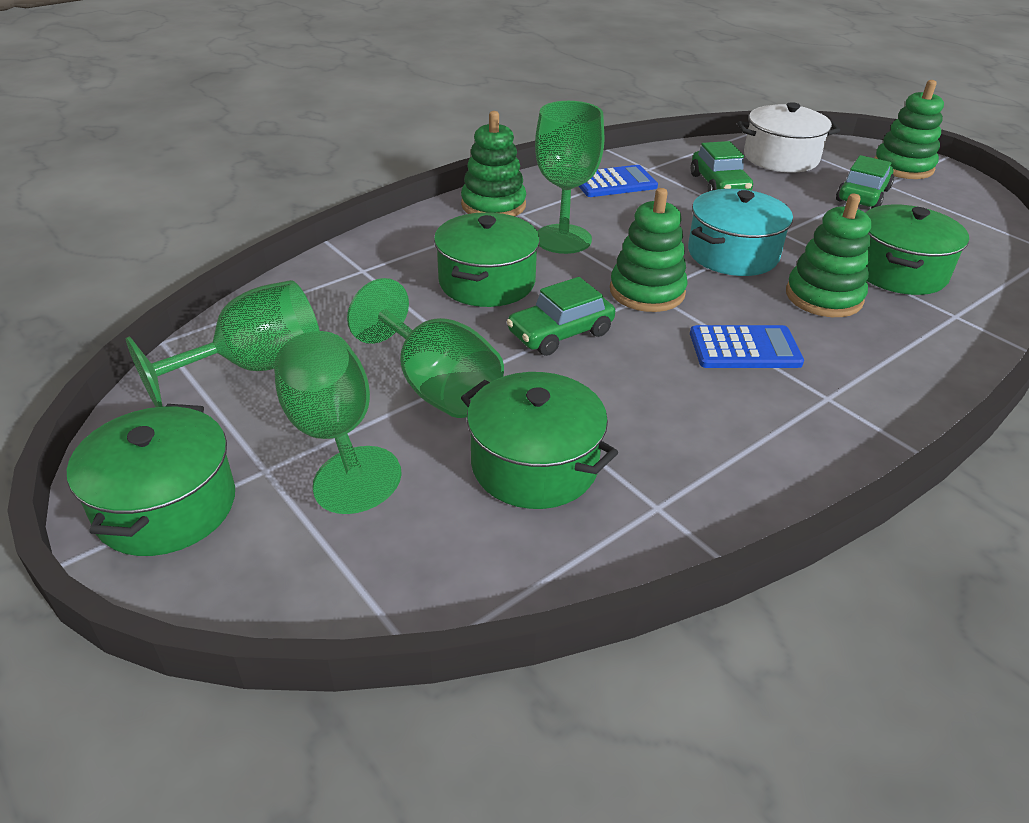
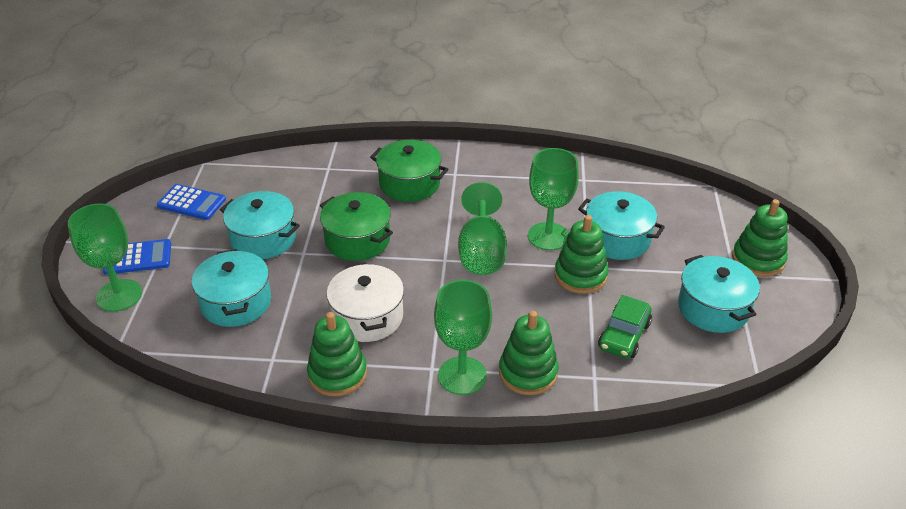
green car: 3 -> 1
green pot: 4 -> 2
turquoise pot: 1 -> 4

